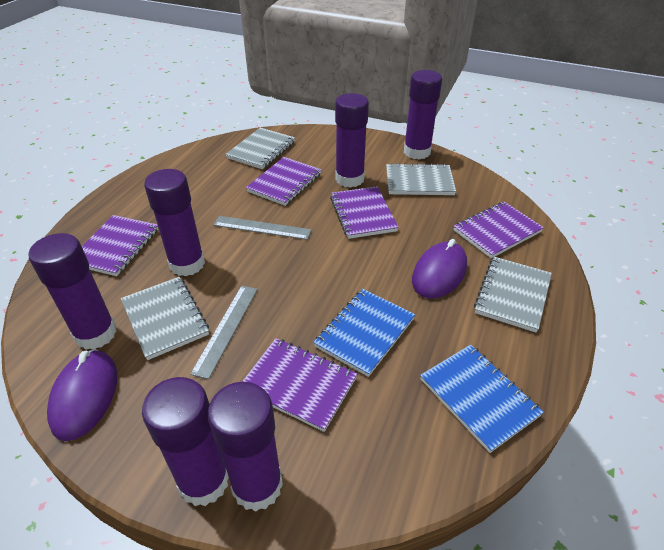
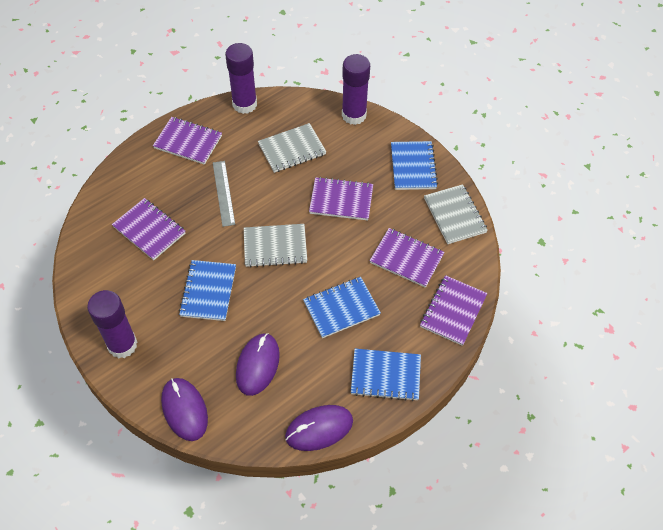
blue notebook: 2 -> 4
grey notebook: 4 -> 3
grey ruler: 2 -> 1
purple glue stick: 6 -> 3
purple mouse: 2 -> 3

